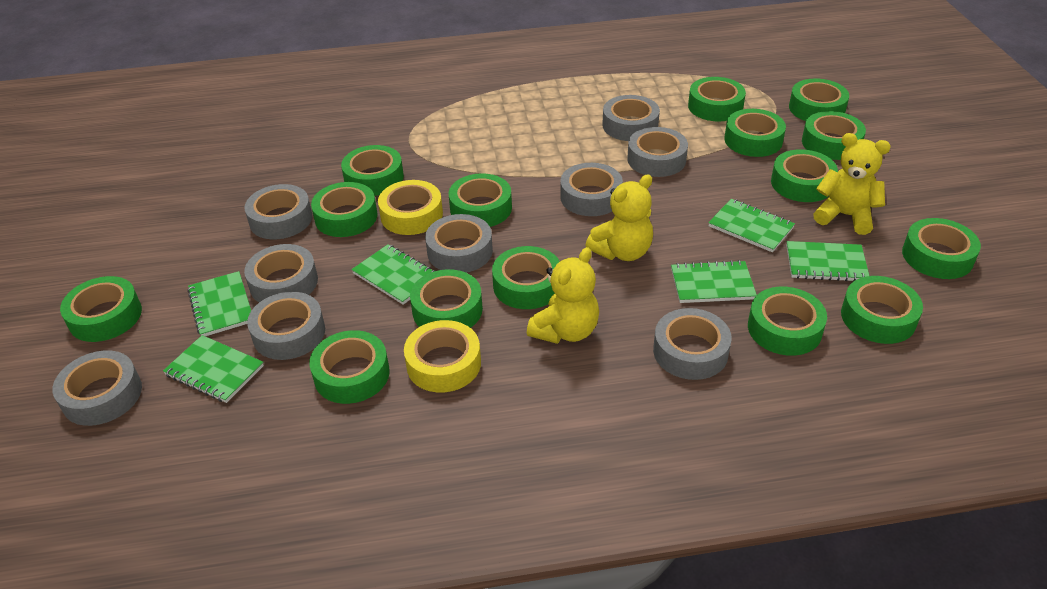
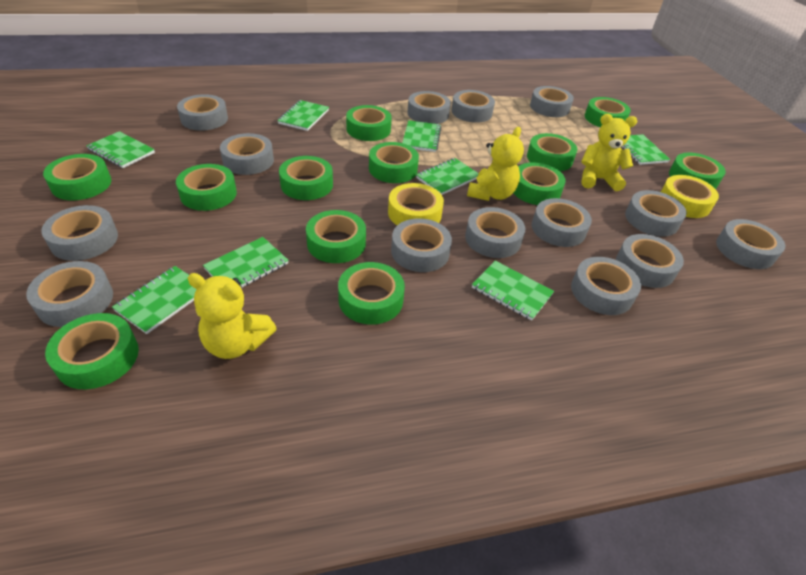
green notebook: 6 -> 8
green tape: 15 -> 12
grey tape: 9 -> 14

